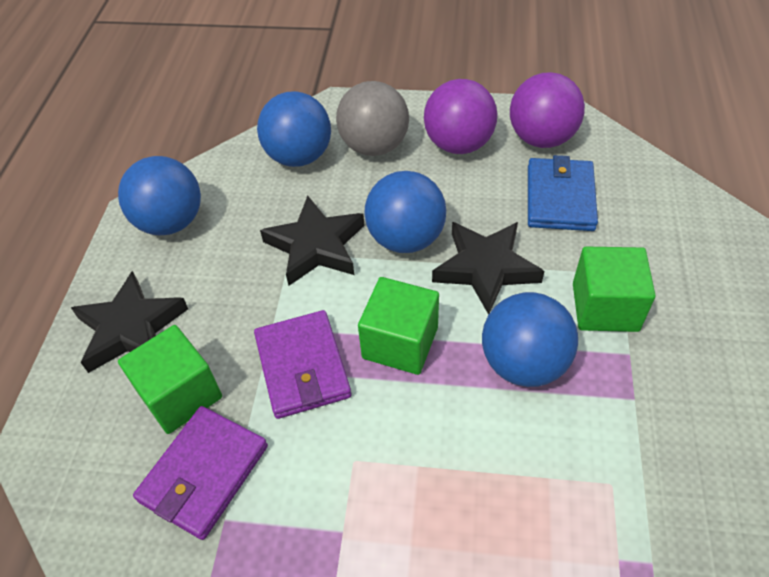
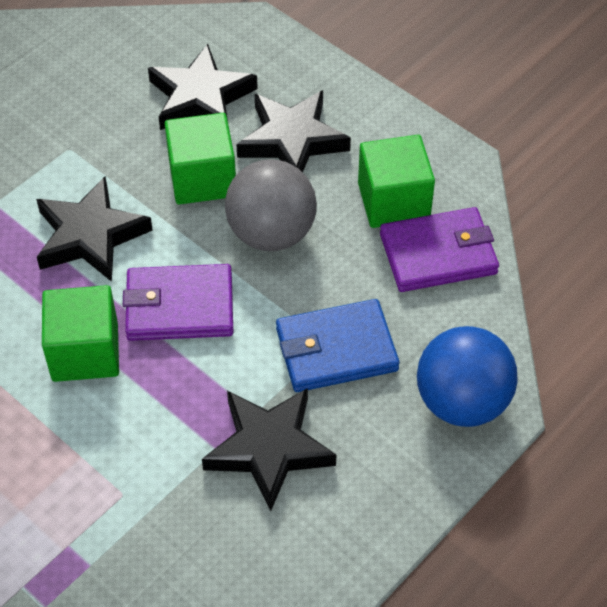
black star: 3 -> 4
blue ball: 4 -> 1
purple ball: 2 -> 0

